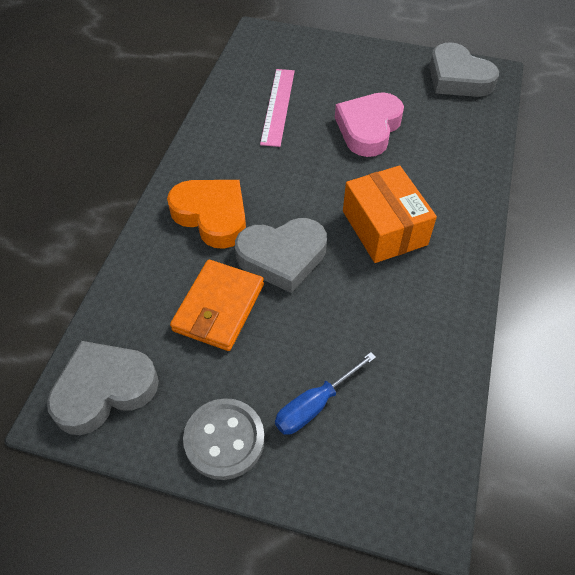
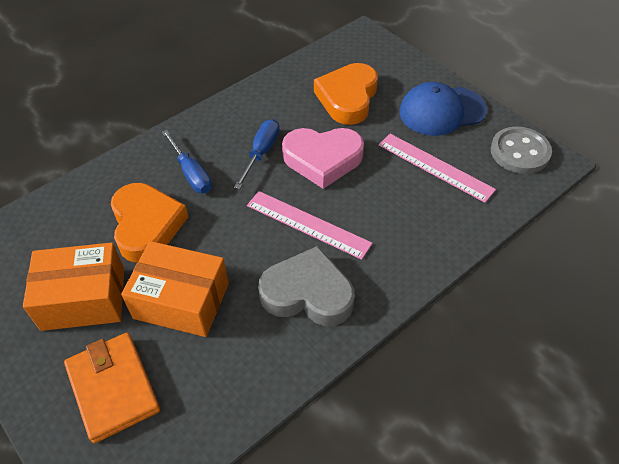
blue cap: 0 -> 1
blue screwdriver: 1 -> 2
grey heart: 3 -> 1
orange box: 1 -> 2
orange heart: 1 -> 2
pink ruler: 1 -> 2

